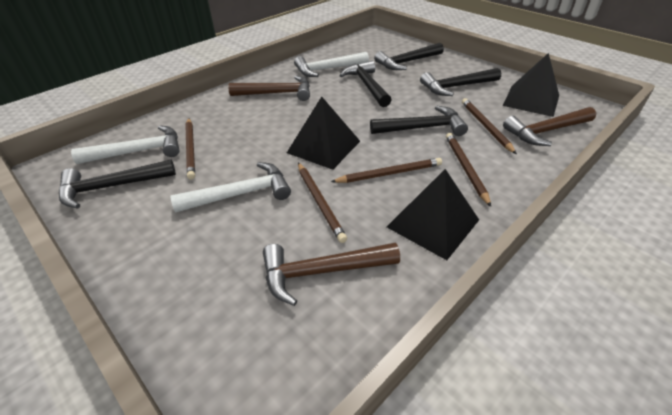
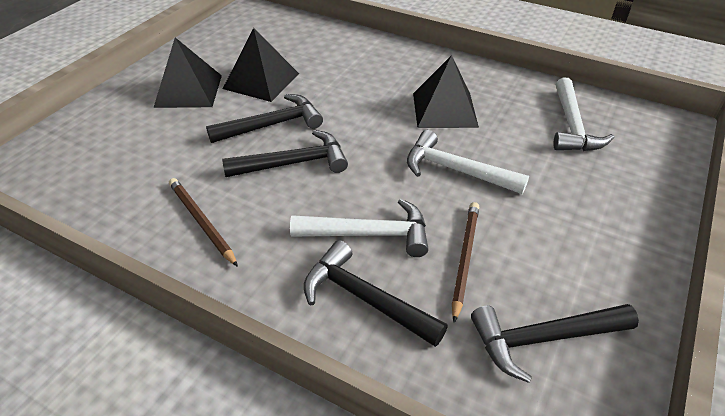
black hammer: 5 -> 4
brown hammer: 3 -> 0
brown pencil: 5 -> 2

